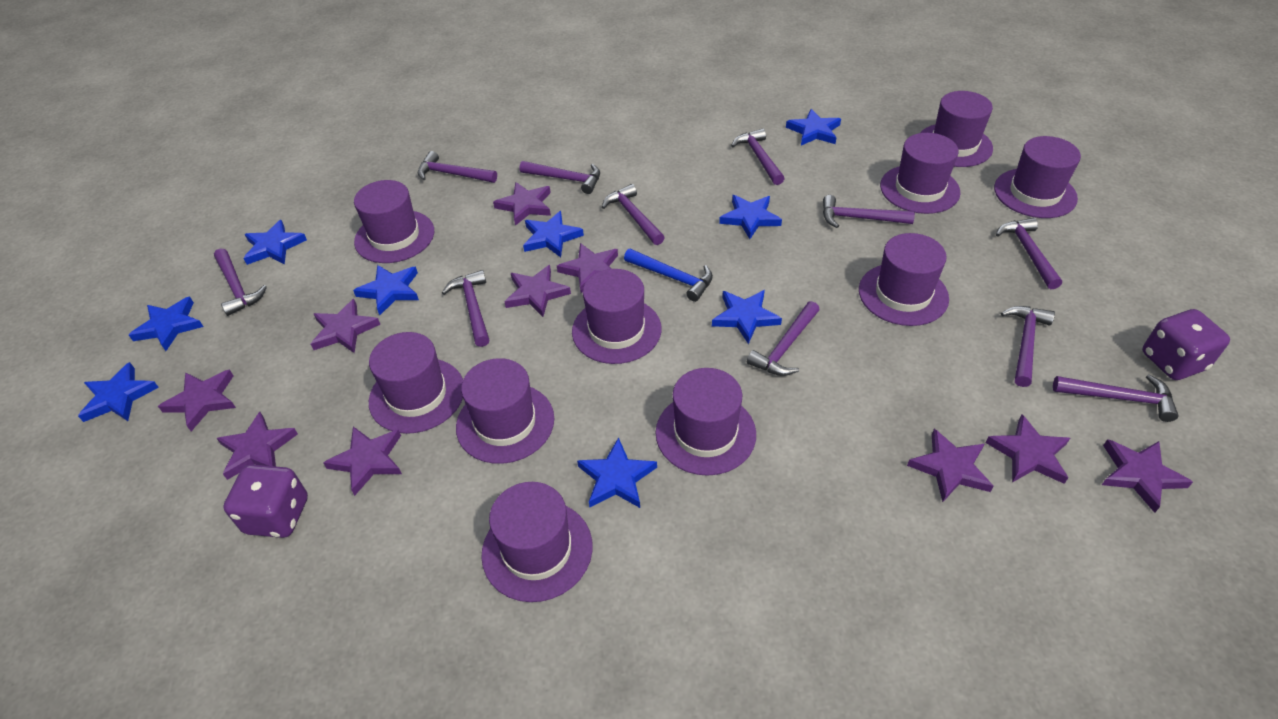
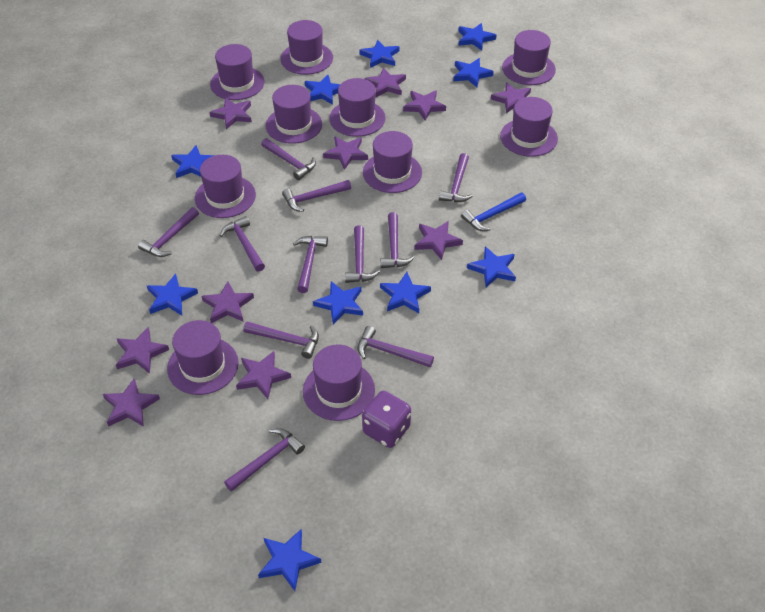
blue star: 9 -> 10
purple dice: 2 -> 1

